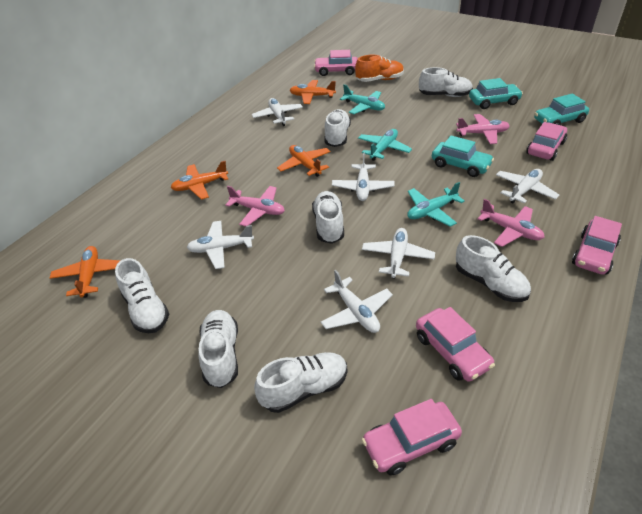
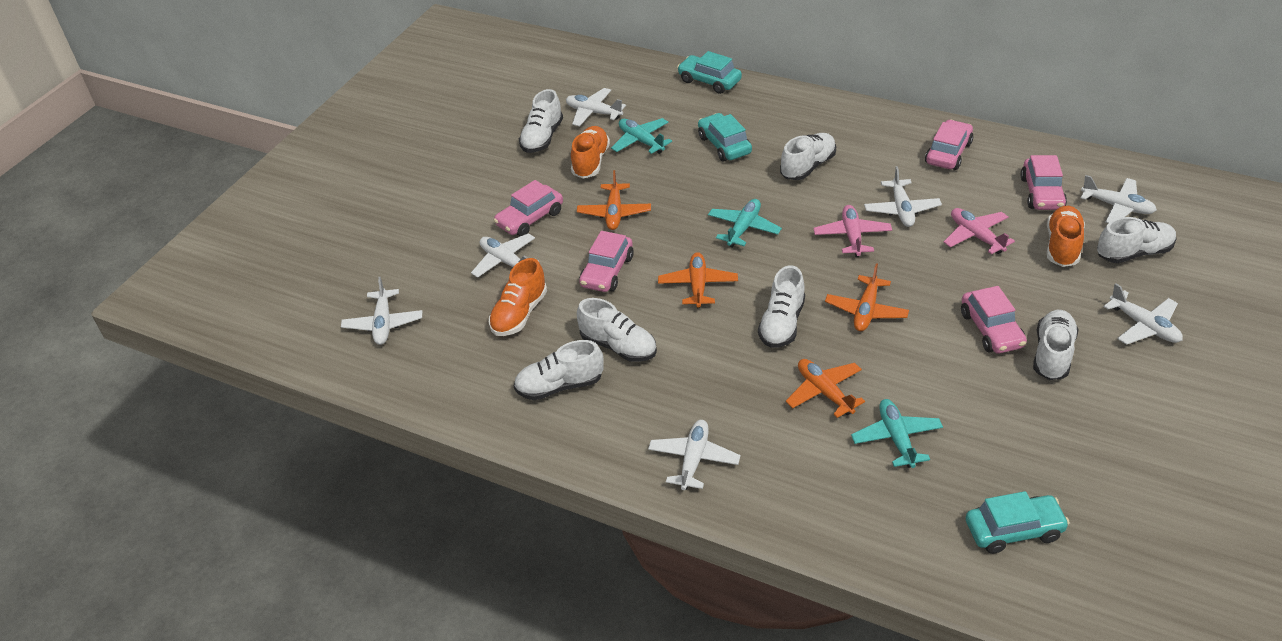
orange shoe: 1 -> 3
pink plane: 3 -> 2
white plane: 6 -> 7

